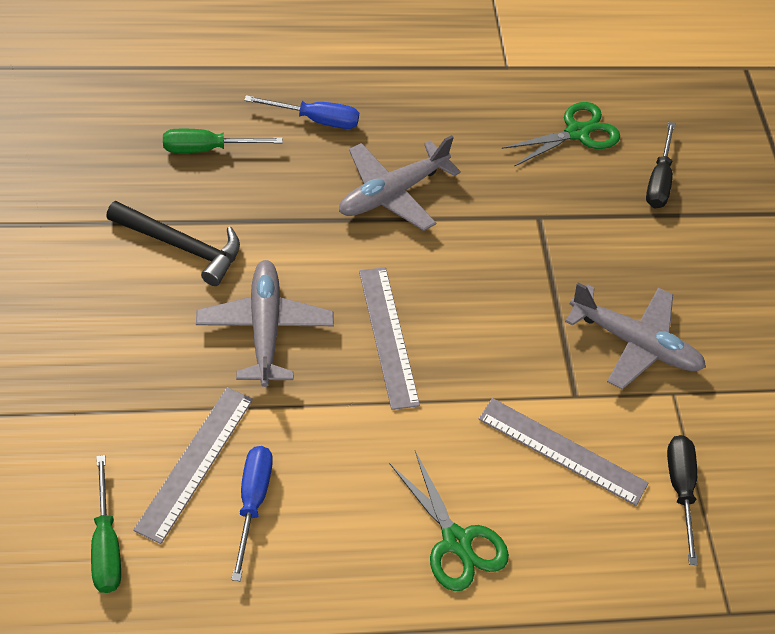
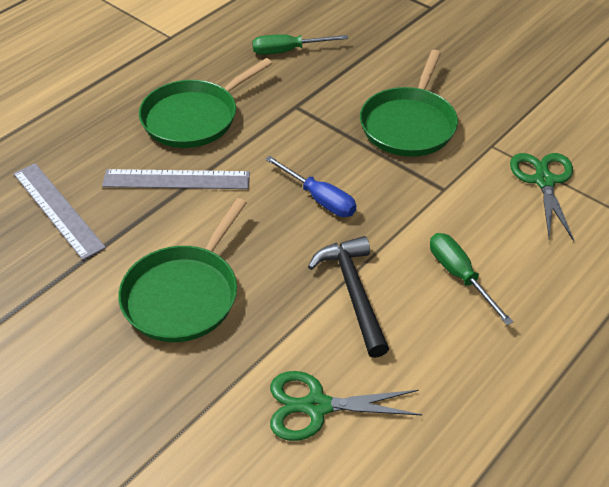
black screwdriver: 2 -> 0
blue screwdriver: 2 -> 1
green pan: 0 -> 3
grey plane: 3 -> 0
grey ruler: 3 -> 2

